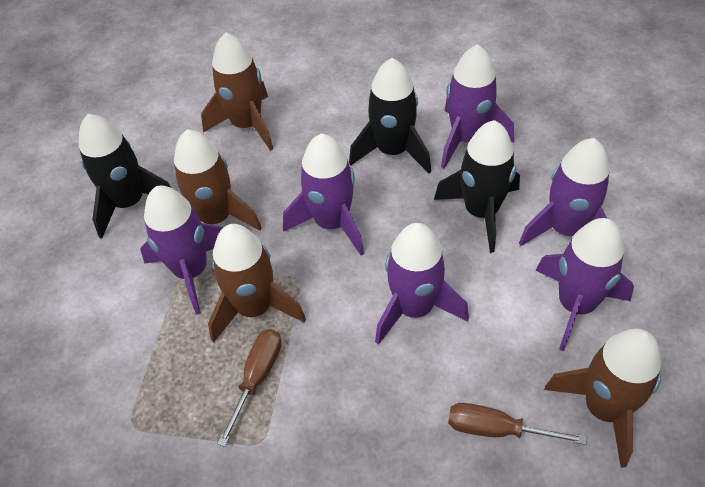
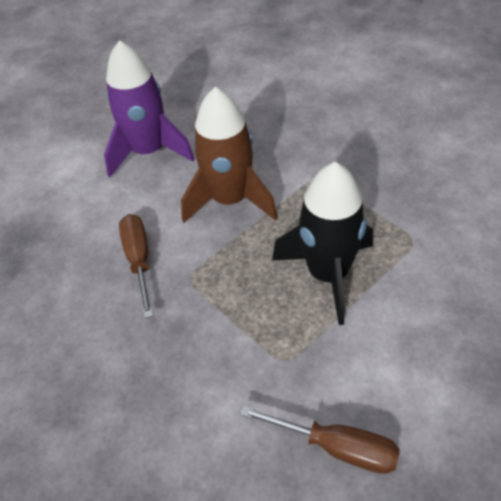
black rocket: 3 -> 1
brown rocket: 4 -> 1
purple rocket: 6 -> 1

